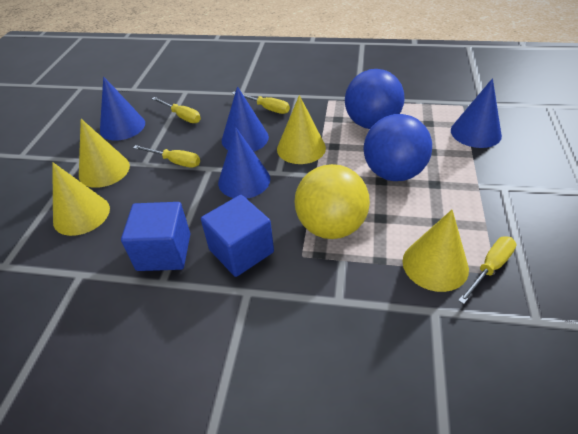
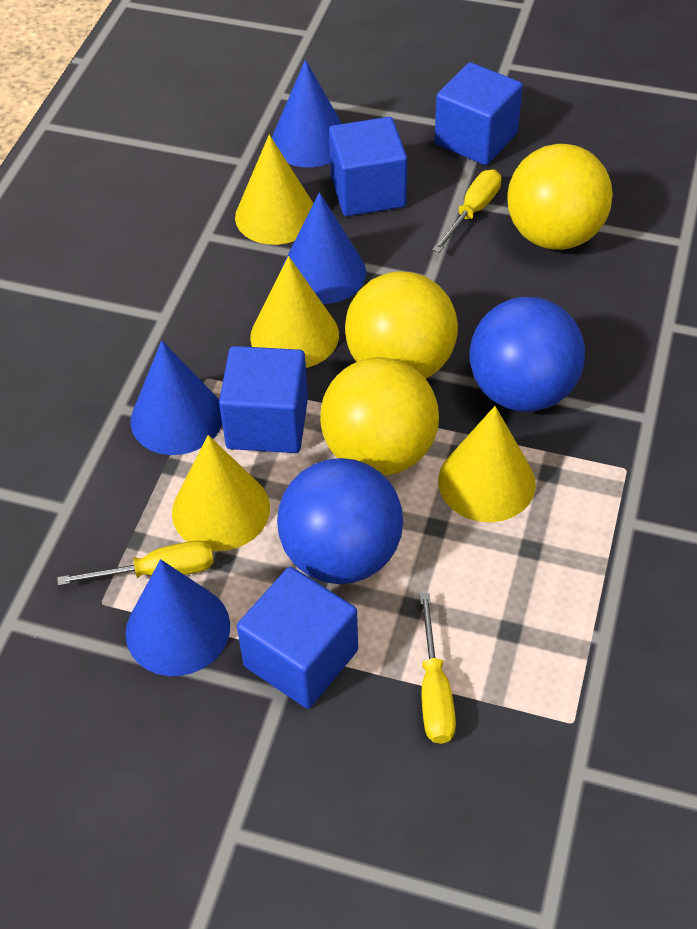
blue cube: 2 -> 4
yellow ball: 1 -> 3
yellow screwdriver: 4 -> 3

